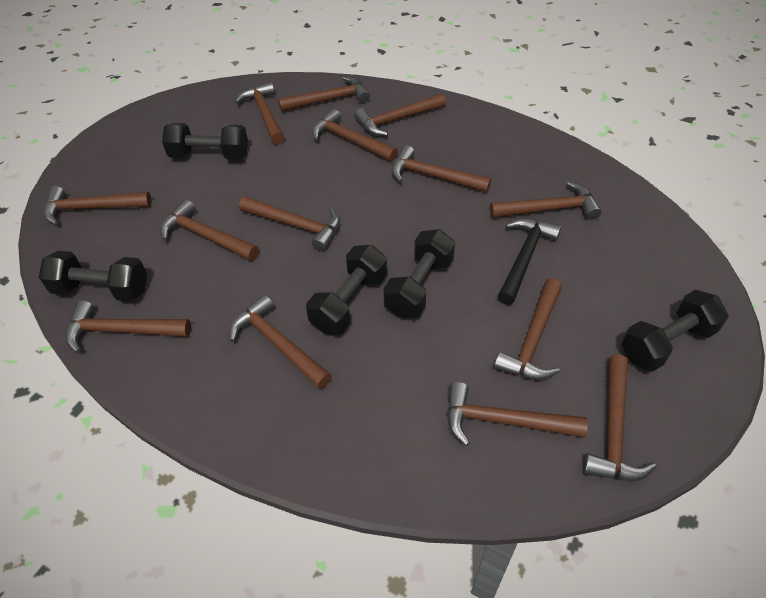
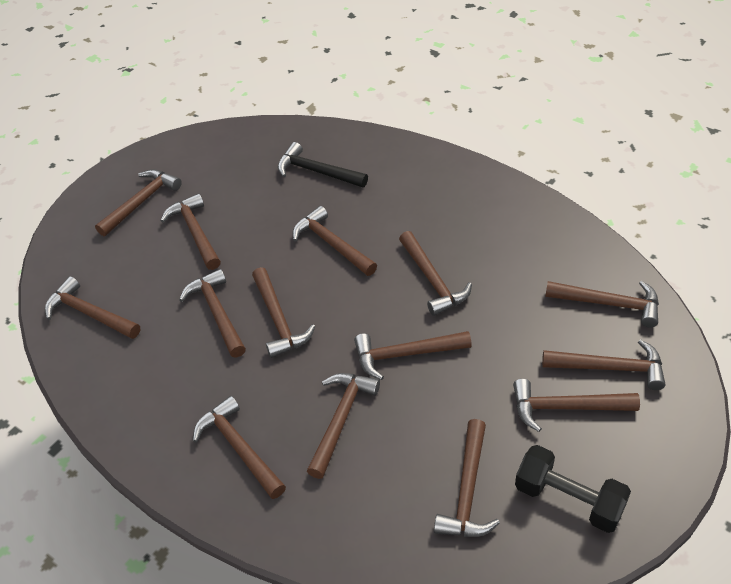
black dumbbell: 5 -> 1

